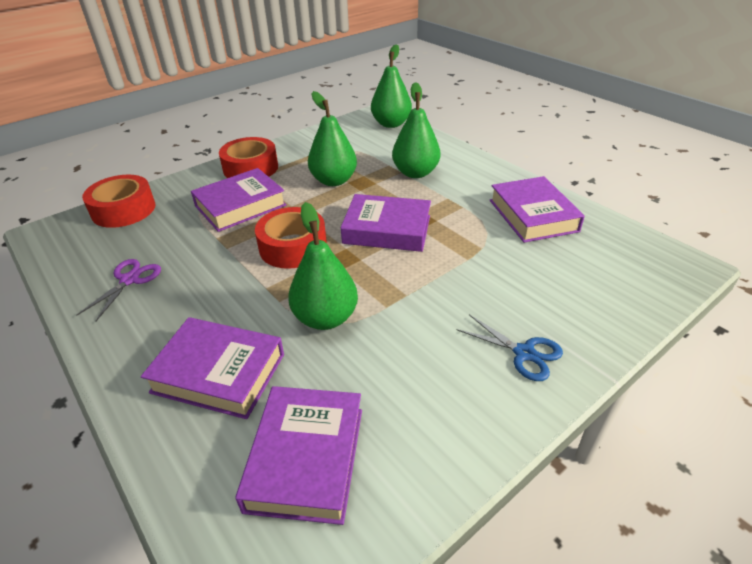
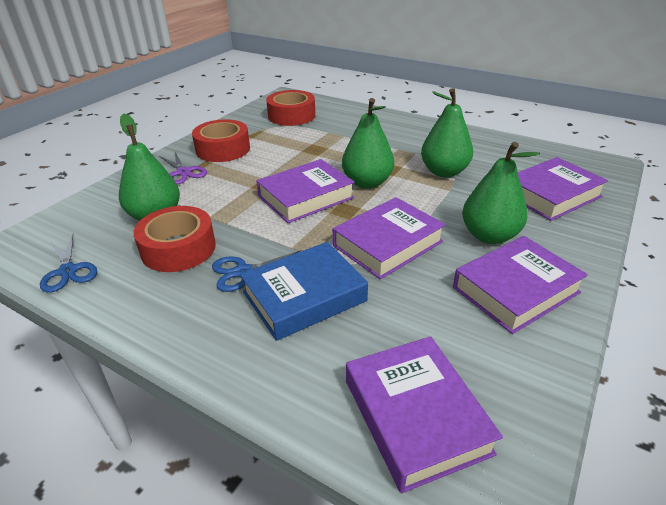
blue book: 0 -> 1
blue scissors: 1 -> 2

